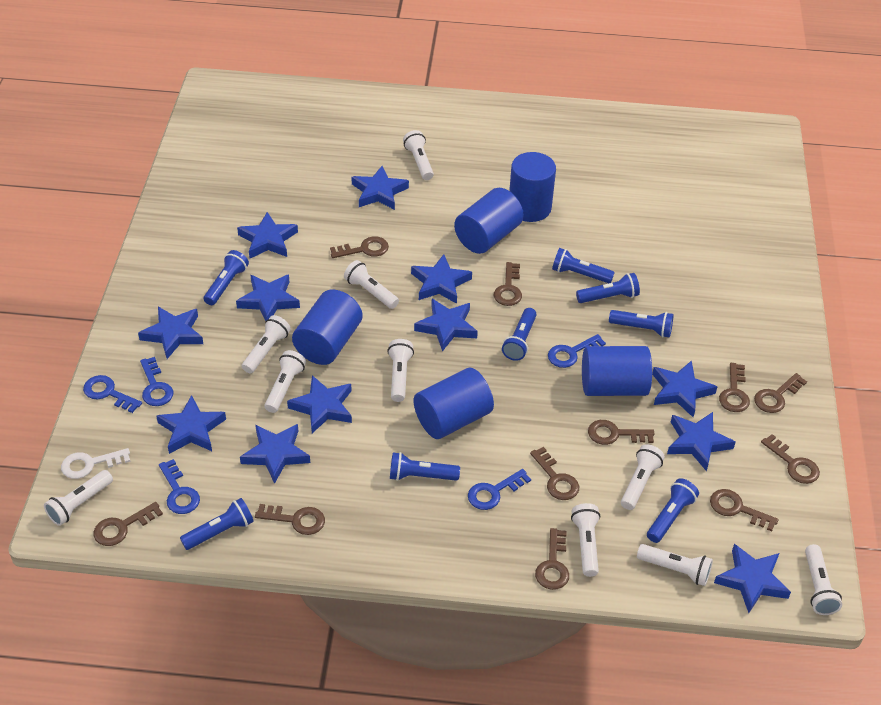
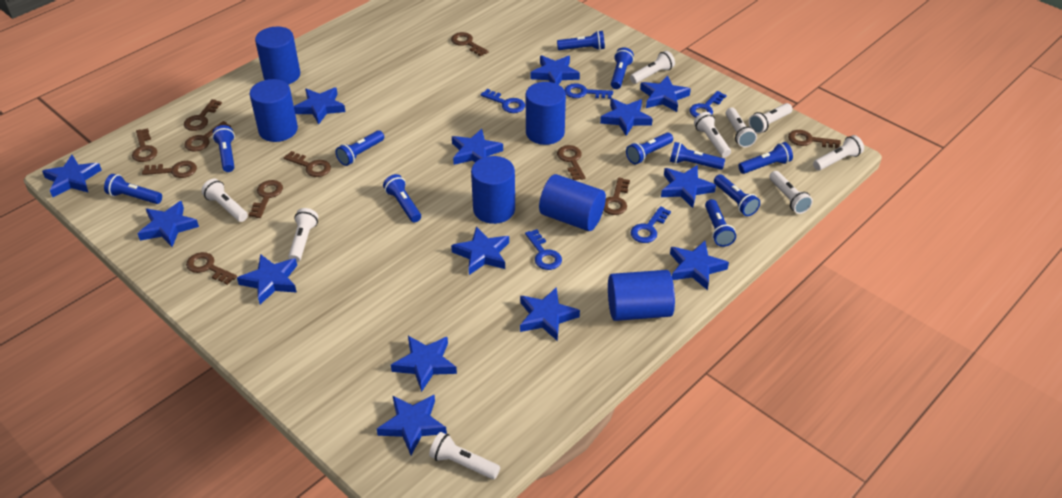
blue cylinder: 5 -> 6
blue flashlight: 8 -> 11
blue star: 12 -> 14
white flashlight: 10 -> 9
white key: 1 -> 0

